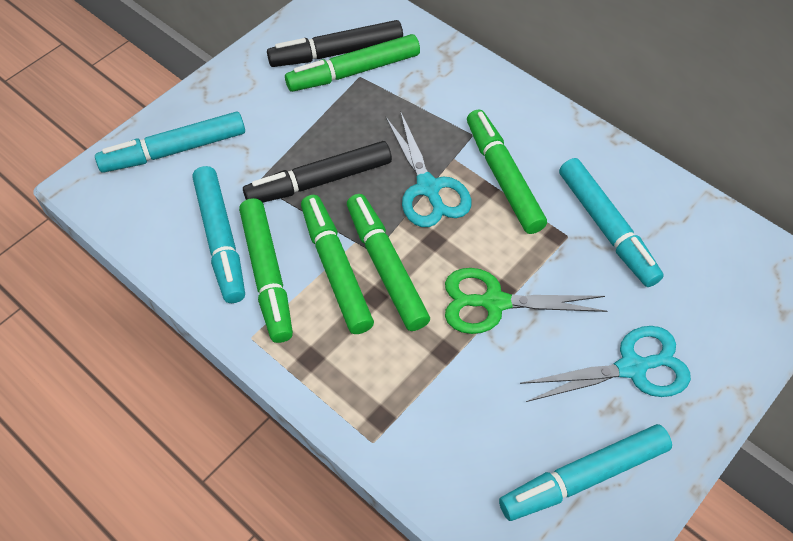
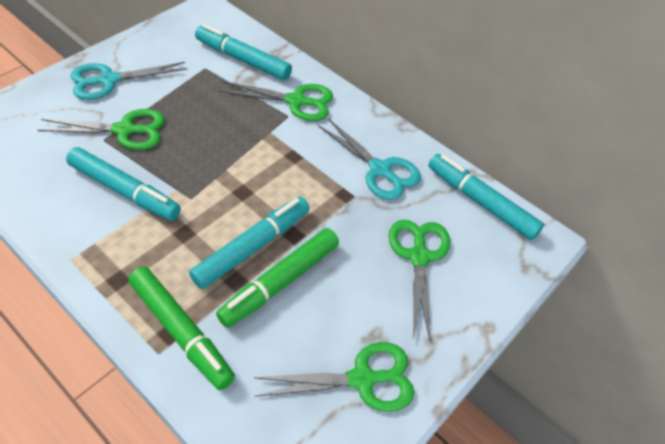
black marker: 2 -> 0
green marker: 5 -> 2
green scissors: 1 -> 4

